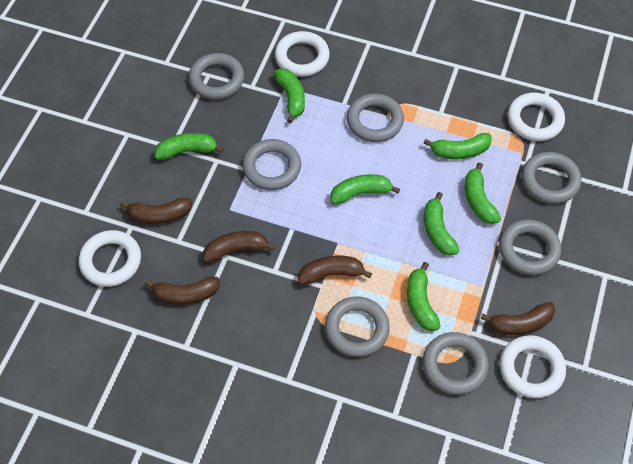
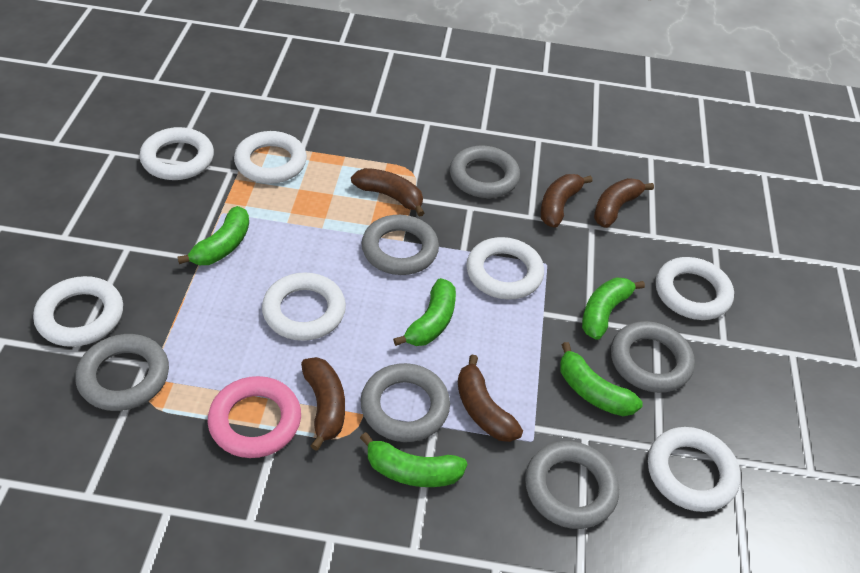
green banana: 7 -> 5
grey ring: 7 -> 6
pink ring: 0 -> 1
white ring: 4 -> 7

